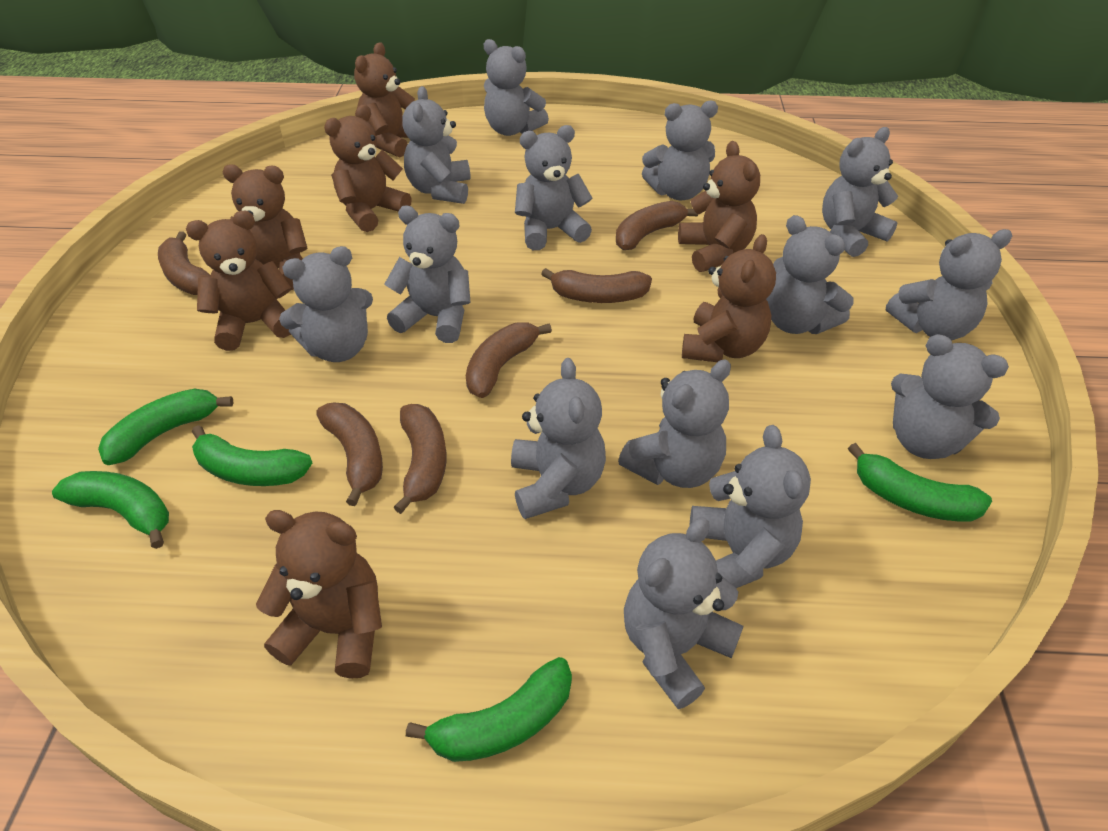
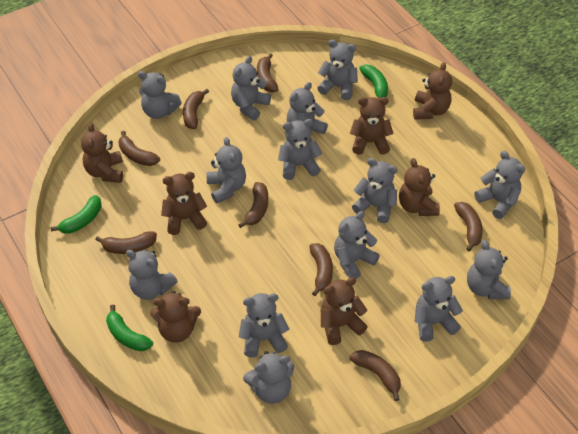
brown banana: 6 -> 8
green banana: 5 -> 3

